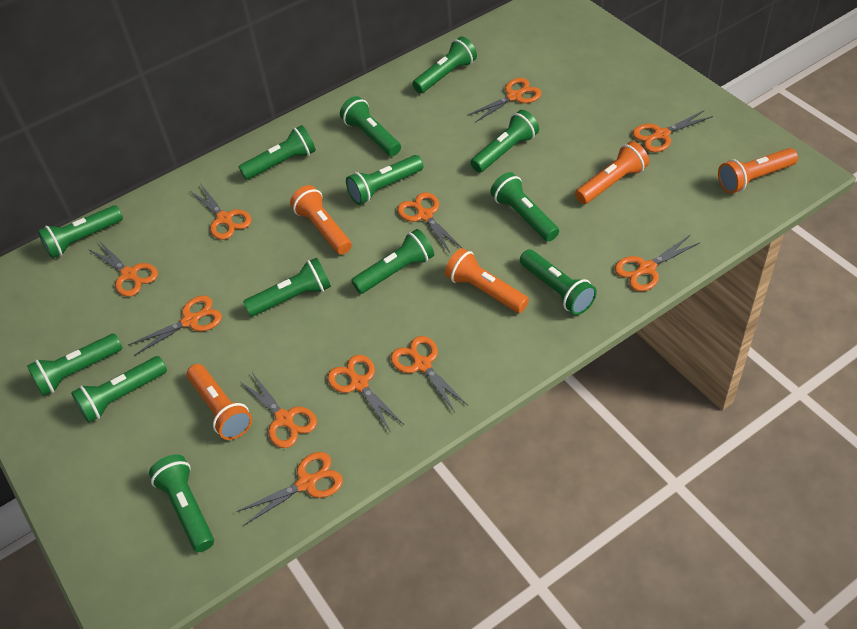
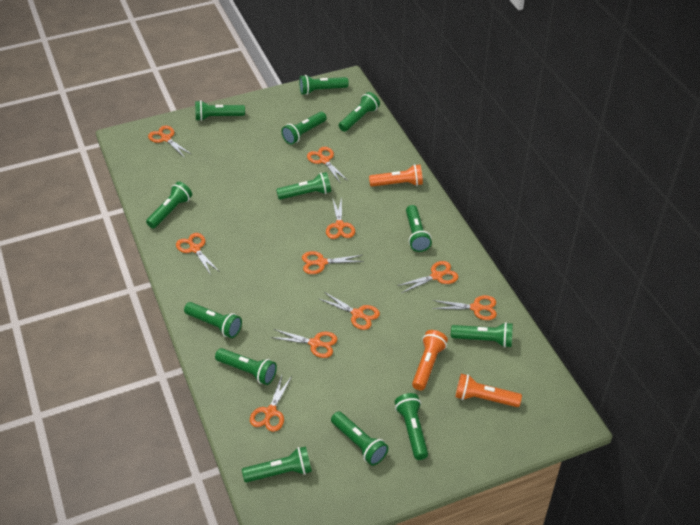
orange flashlight: 5 -> 3
orange scissors: 11 -> 10

